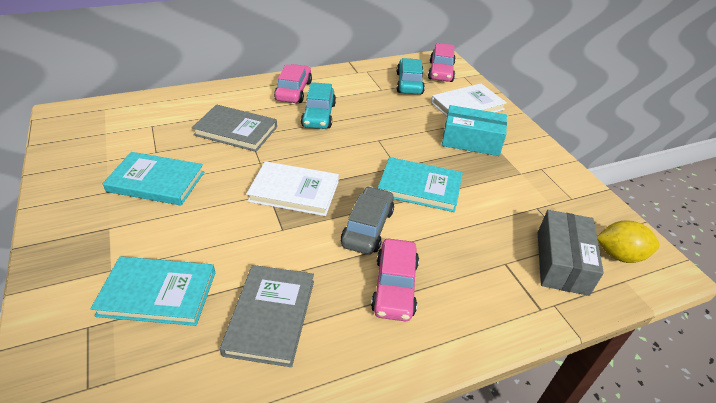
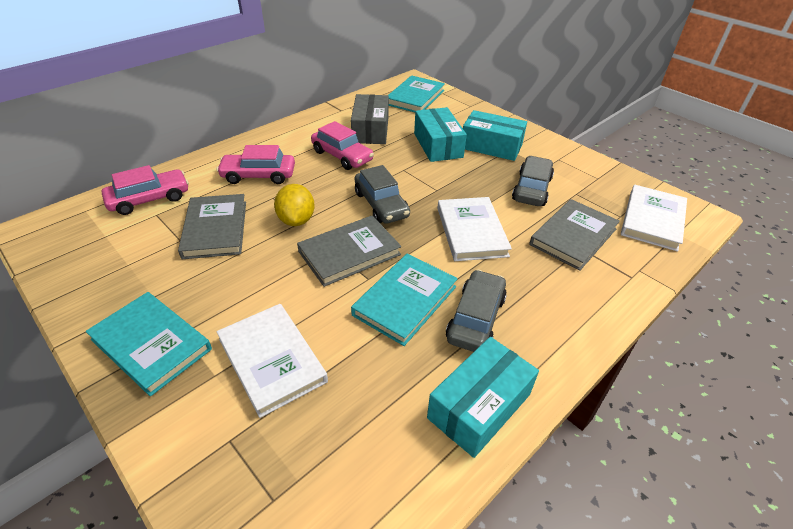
grey book: 2 -> 3
grey car: 1 -> 3
turquoise box: 1 -> 3
turquoise car: 2 -> 0
white book: 2 -> 3

